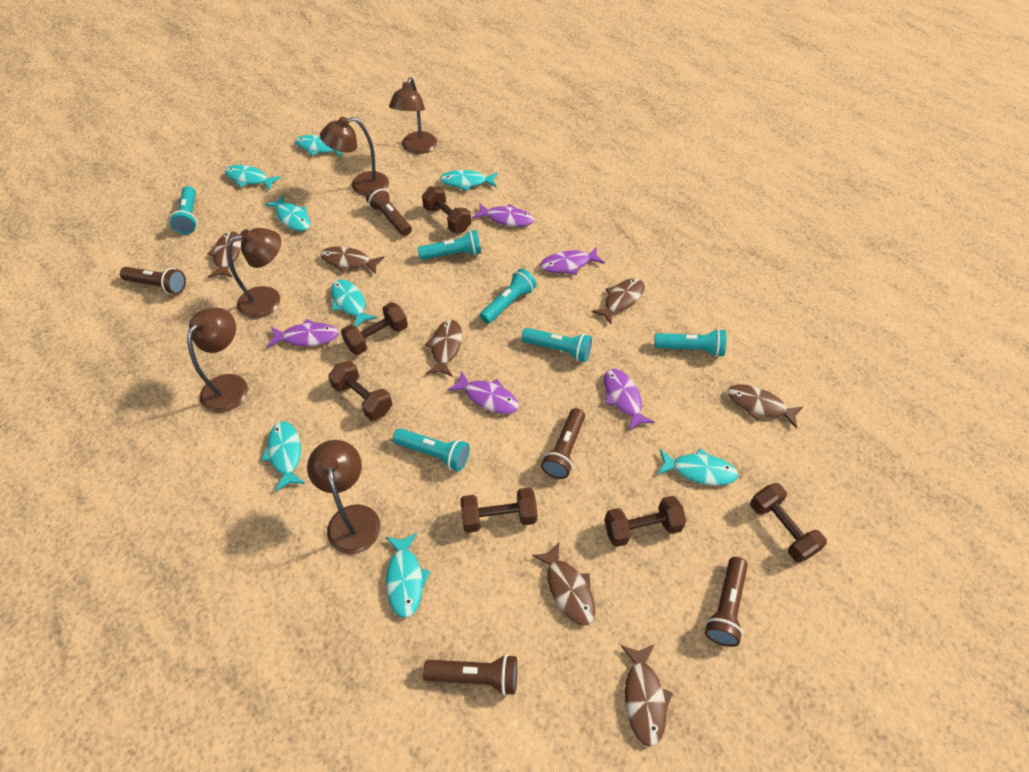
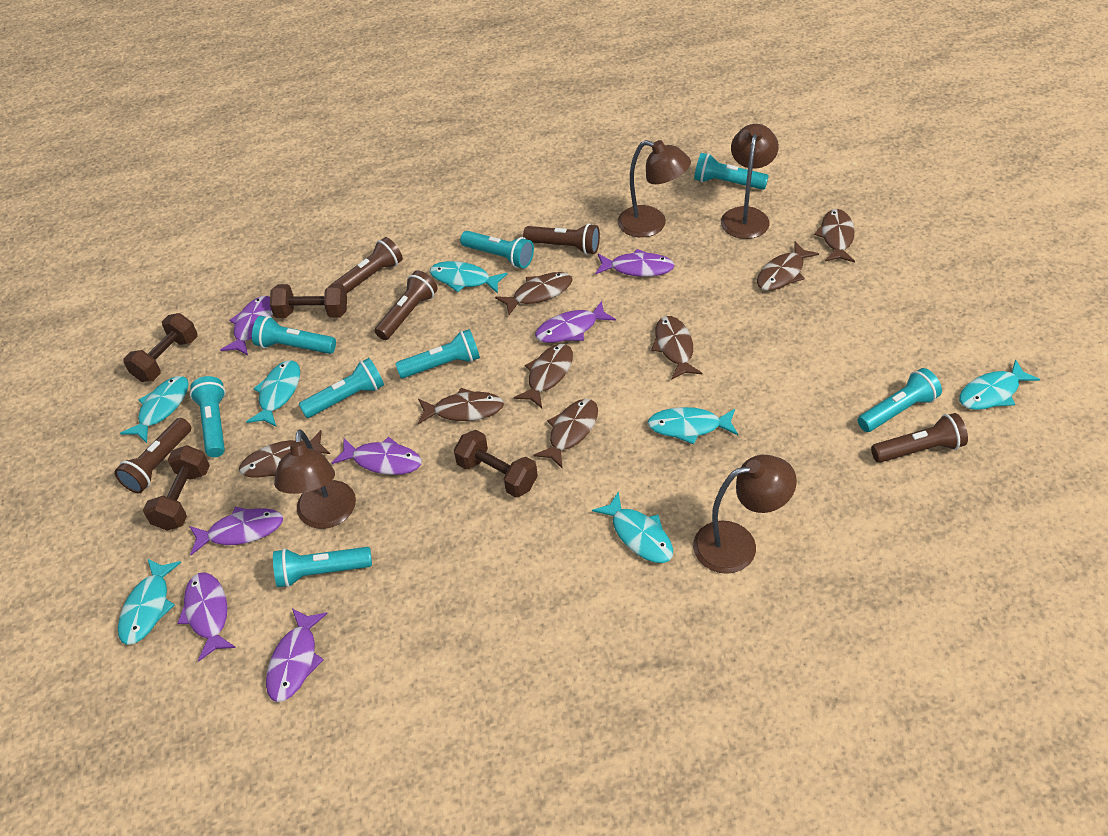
brown dumbbell: 6 -> 4
brown fish: 7 -> 8
brown lamp: 5 -> 4
purple fish: 5 -> 7
turquoise fish: 8 -> 7
turquoise flashlight: 6 -> 8

